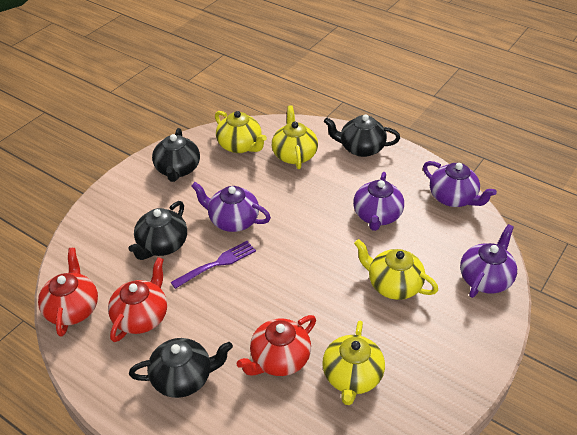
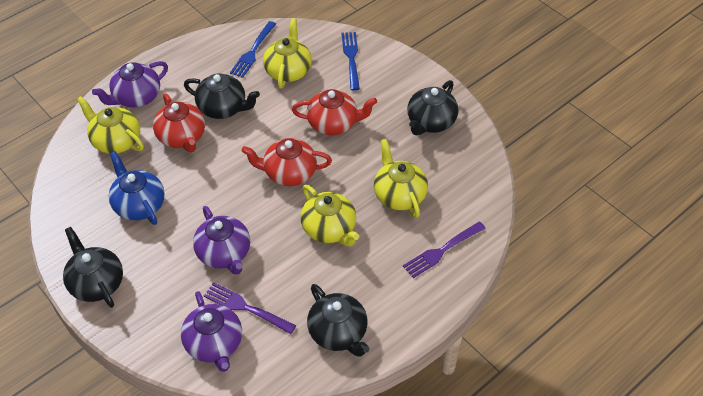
blue fork: 0 -> 2
blue teapot: 0 -> 1
purple fork: 1 -> 2
purple teapot: 4 -> 3

